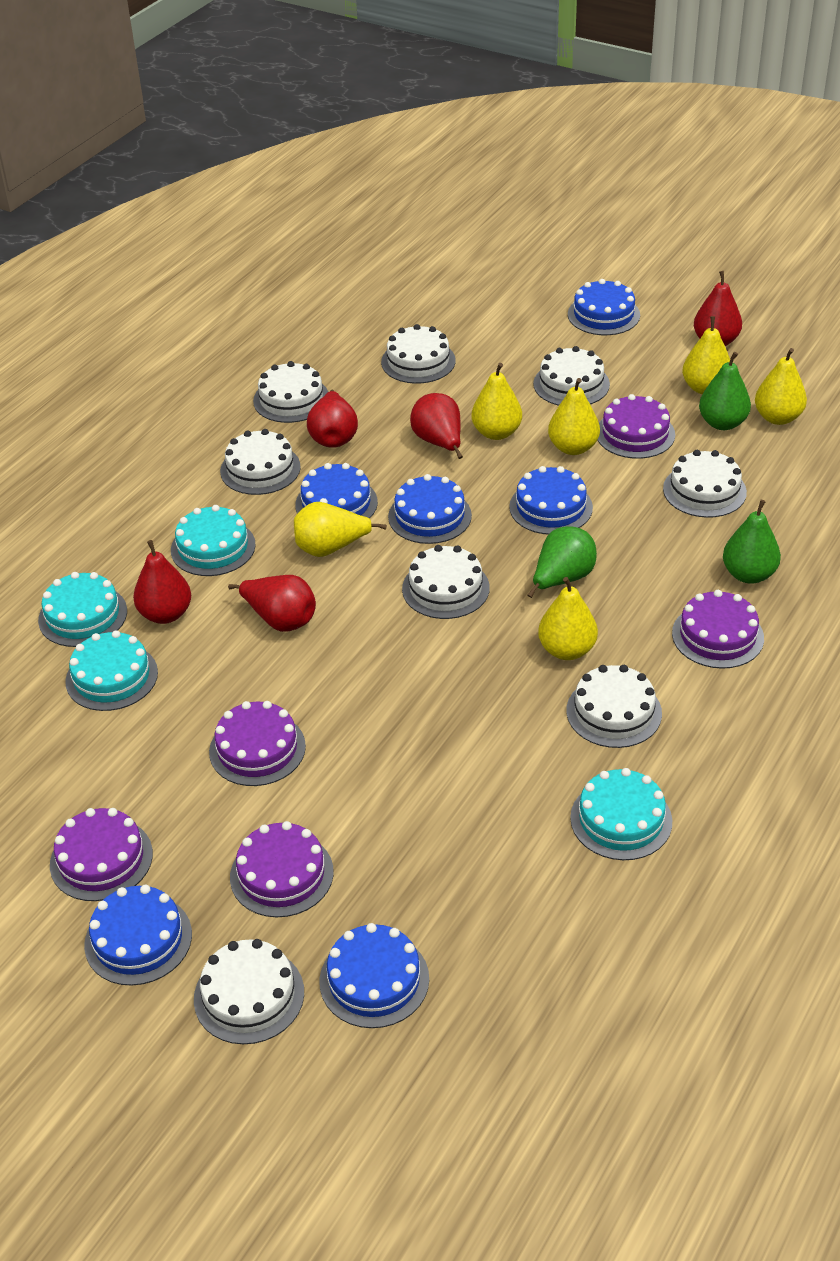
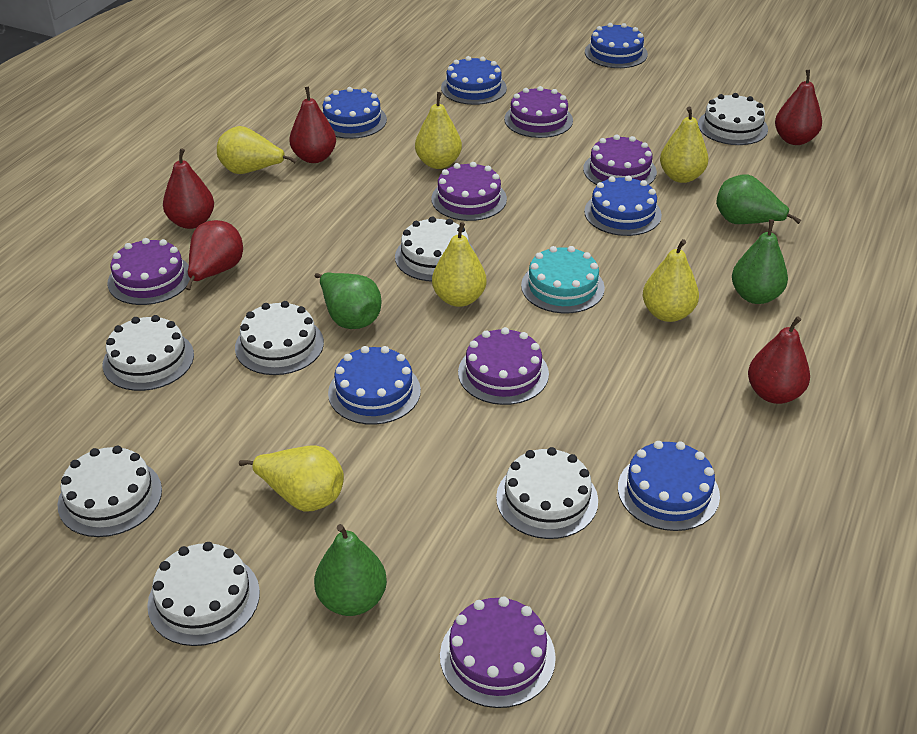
green pear: 3 -> 4
purple cake: 5 -> 6
turquoise cake: 4 -> 1
white cake: 8 -> 7

